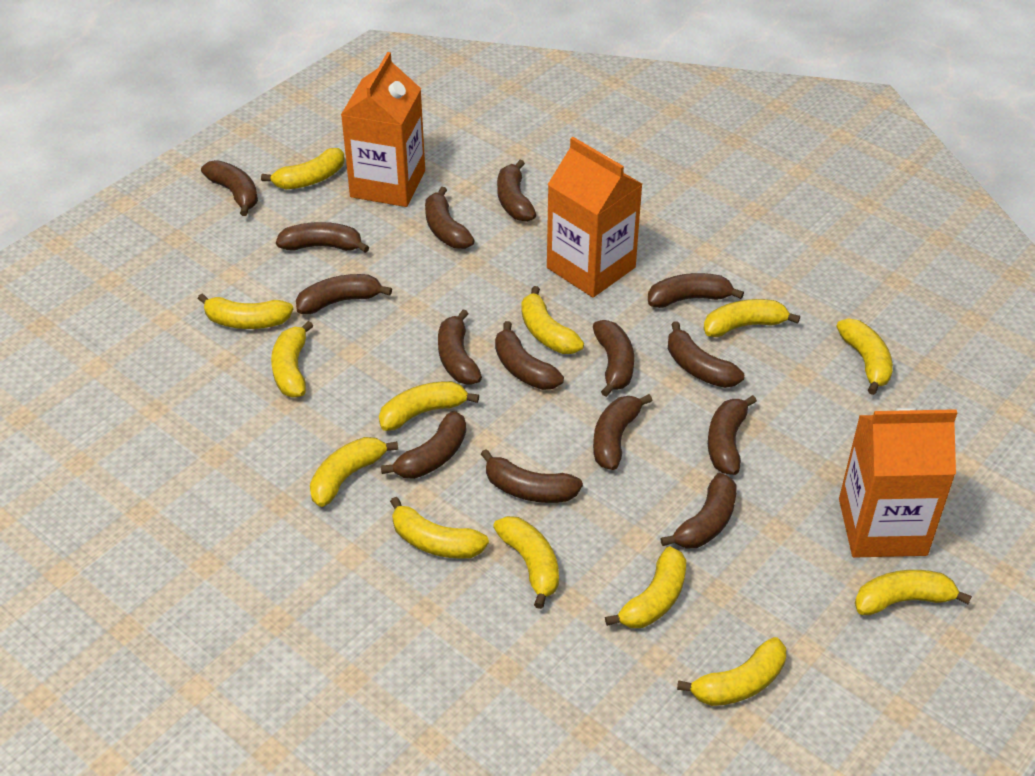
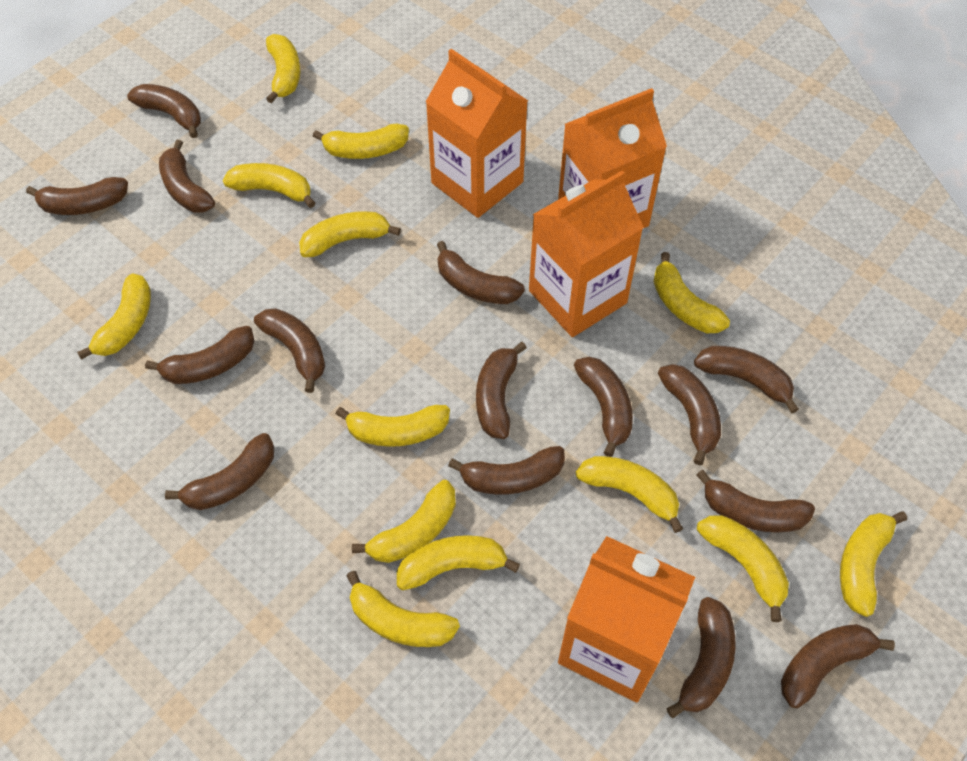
orange carton: 3 -> 4

